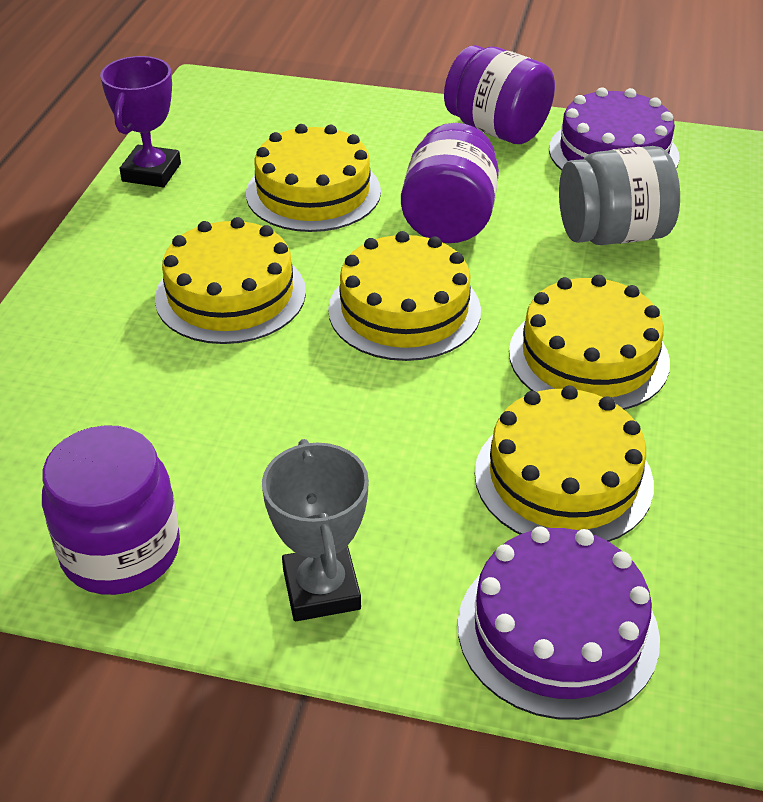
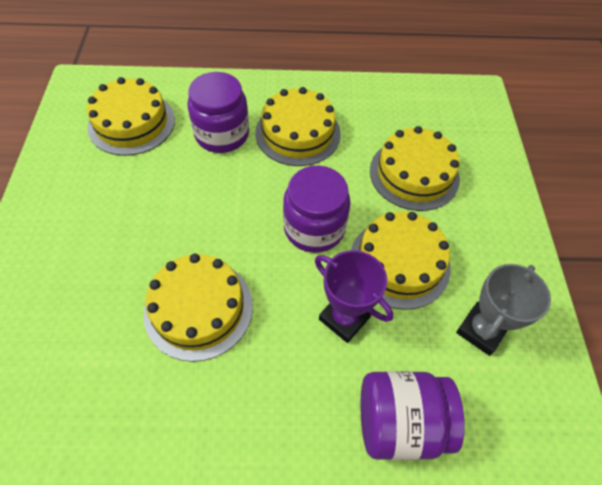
grey jar: 1 -> 0
purple cake: 2 -> 0

